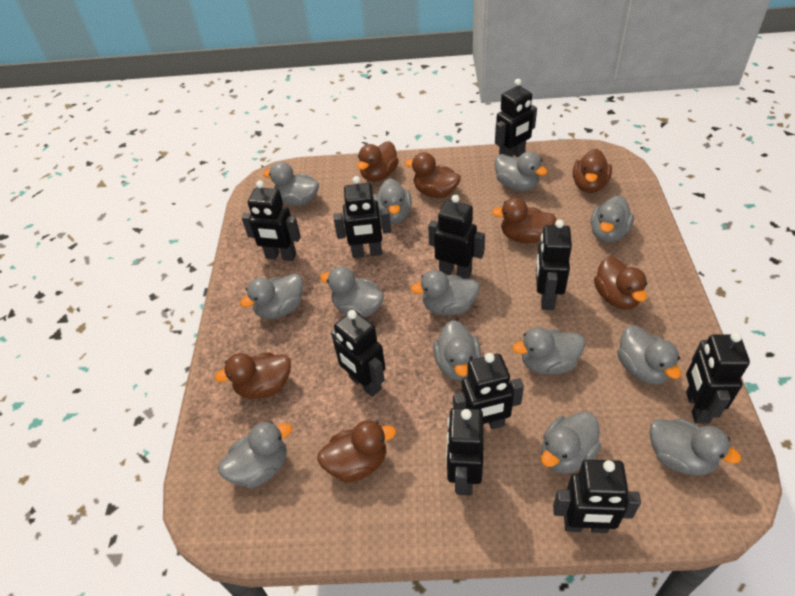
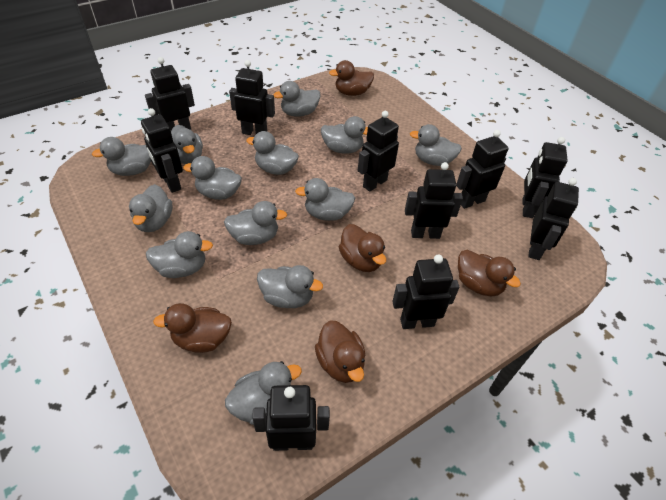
brown duck: 7 -> 5

